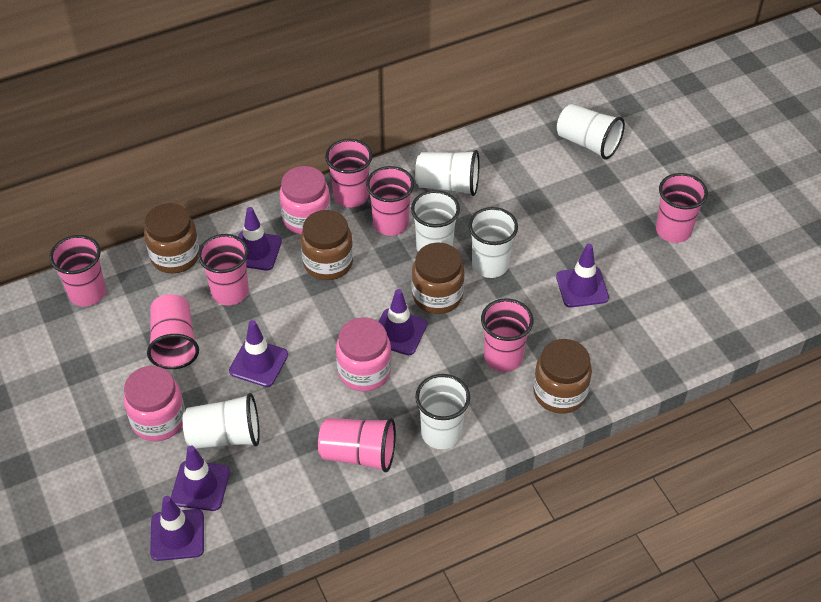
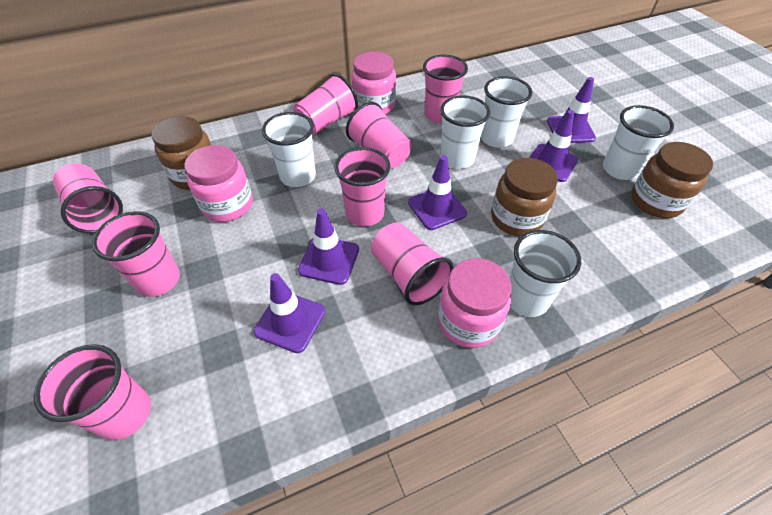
brown jar: 4 -> 3
purple traffic cone: 6 -> 5
white cup: 6 -> 5

